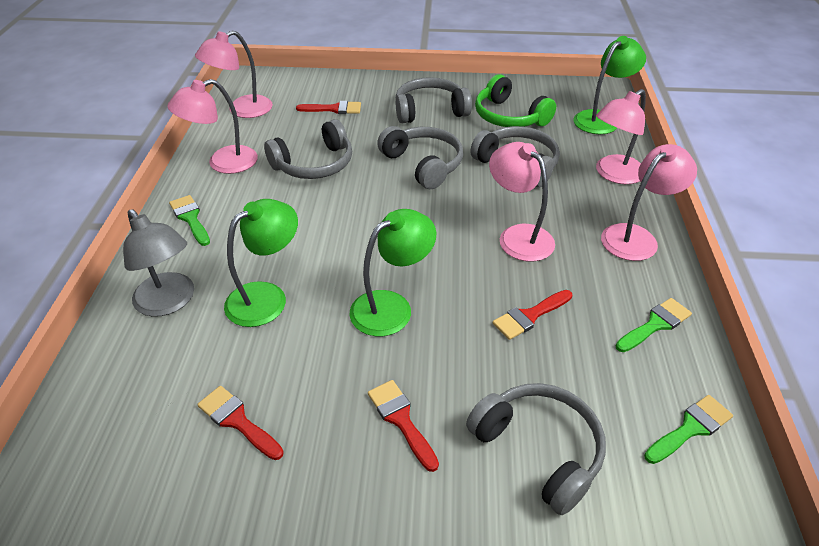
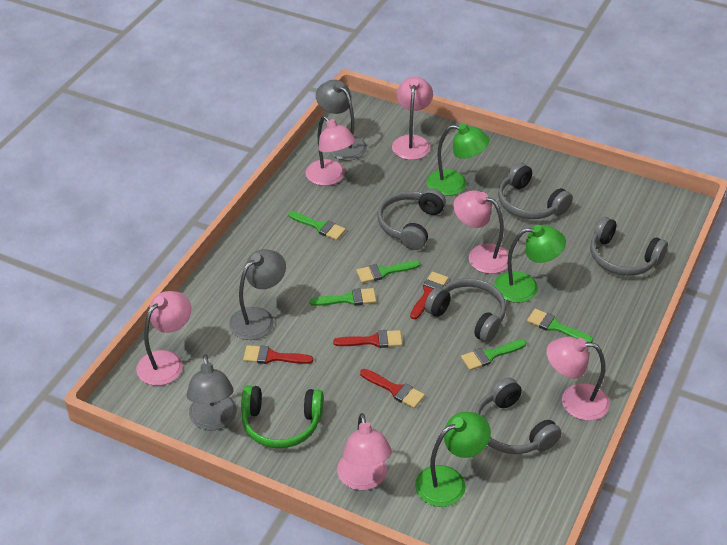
green brush: 3 -> 5
grey lamp: 1 -> 3
pink lamp: 5 -> 6

